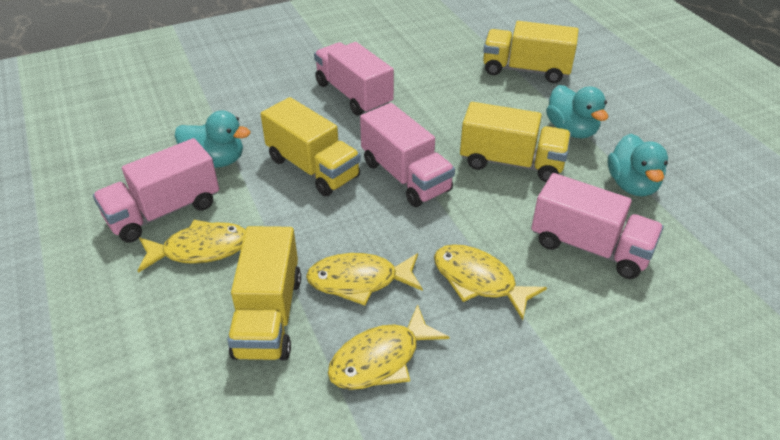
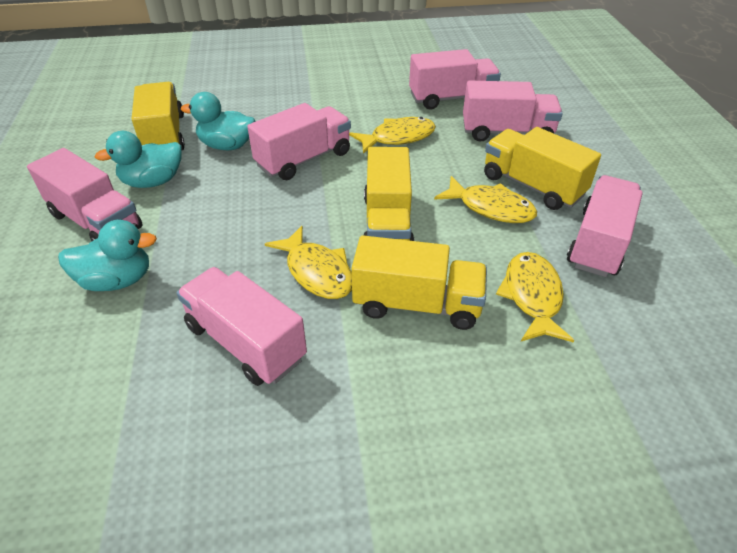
pink truck: 4 -> 6

